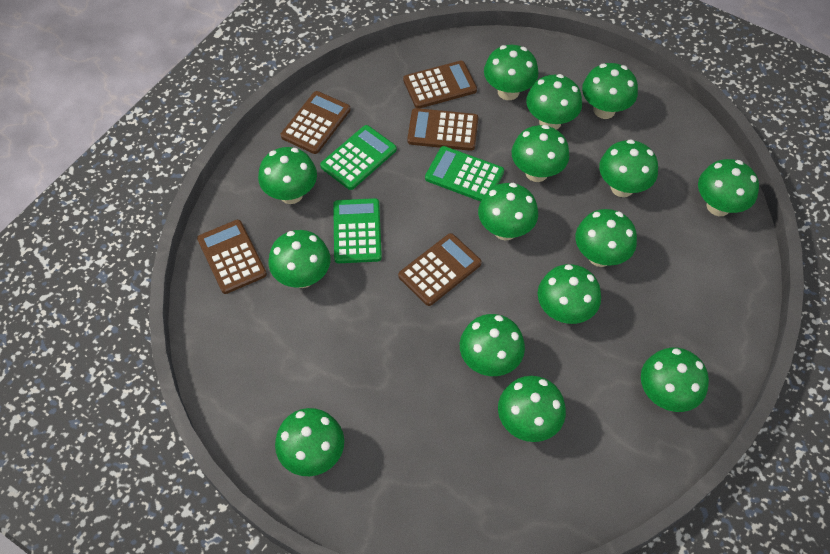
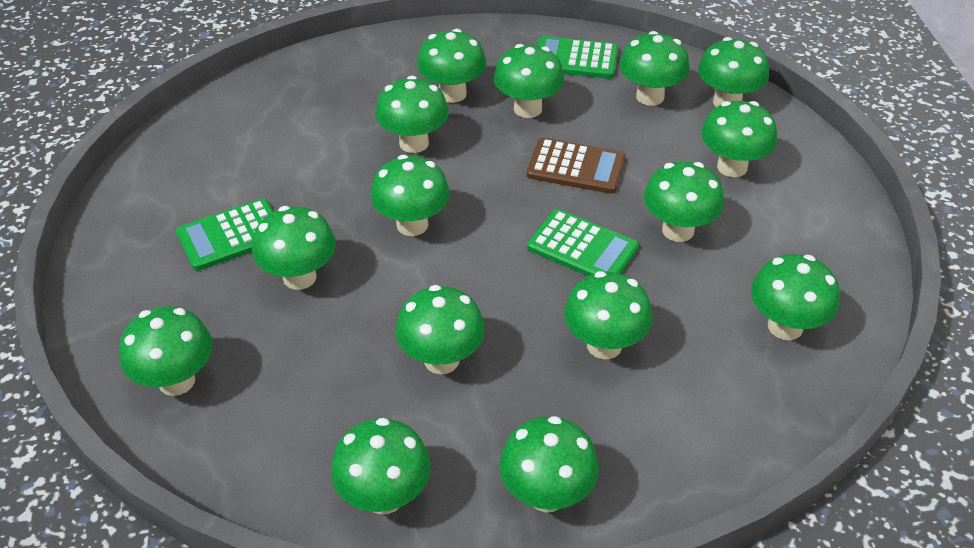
brown calculator: 5 -> 1

